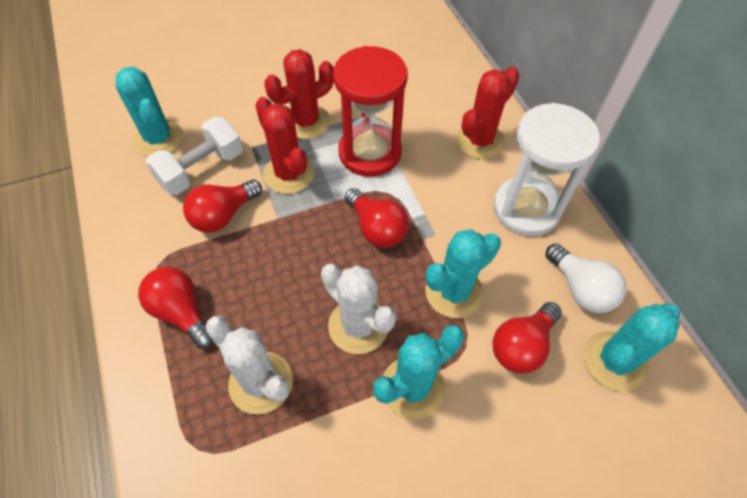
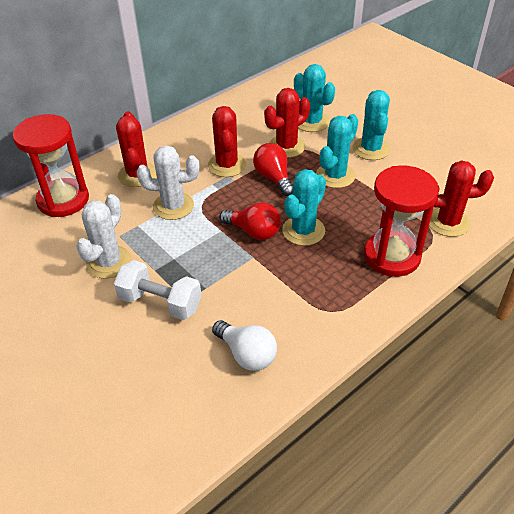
red cactus: 3 -> 4
red hourglass: 1 -> 2
red light bulb: 4 -> 2
white hourglass: 1 -> 0

